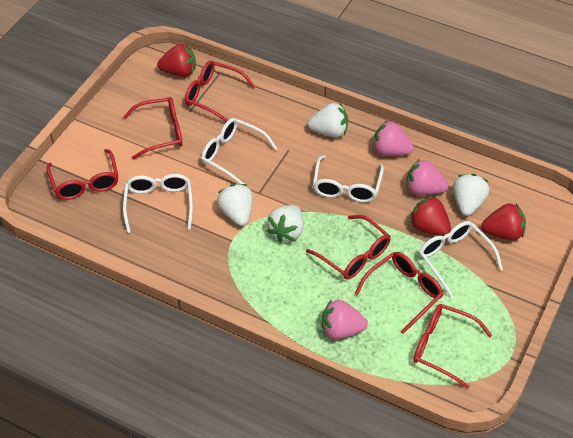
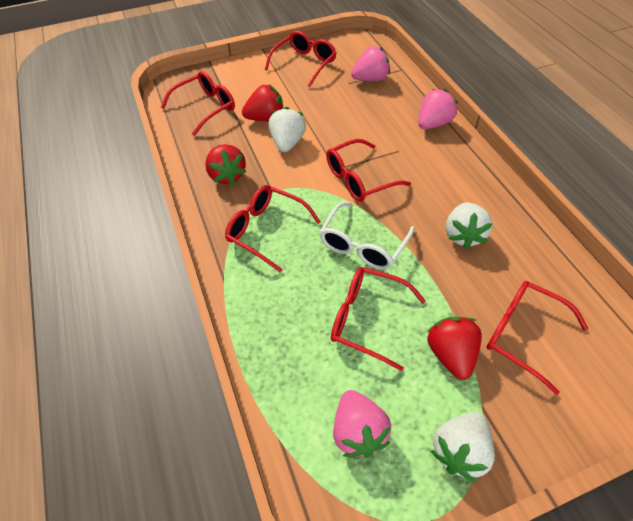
white glasses: 4 -> 1
white strawberry: 4 -> 3

